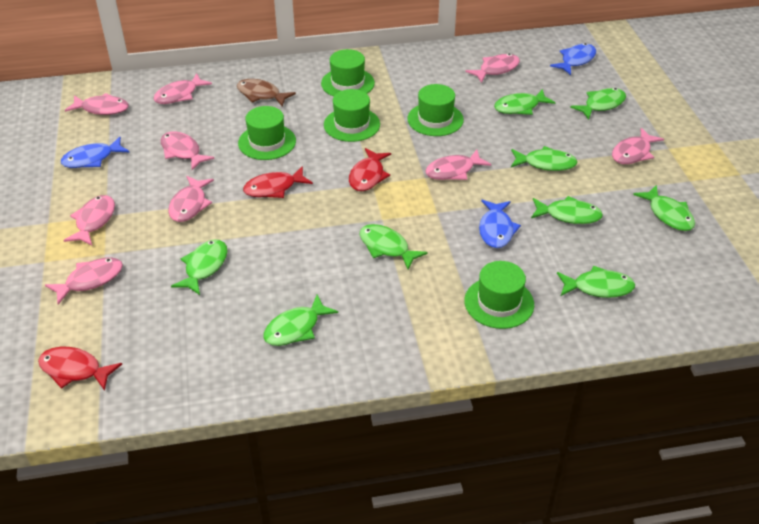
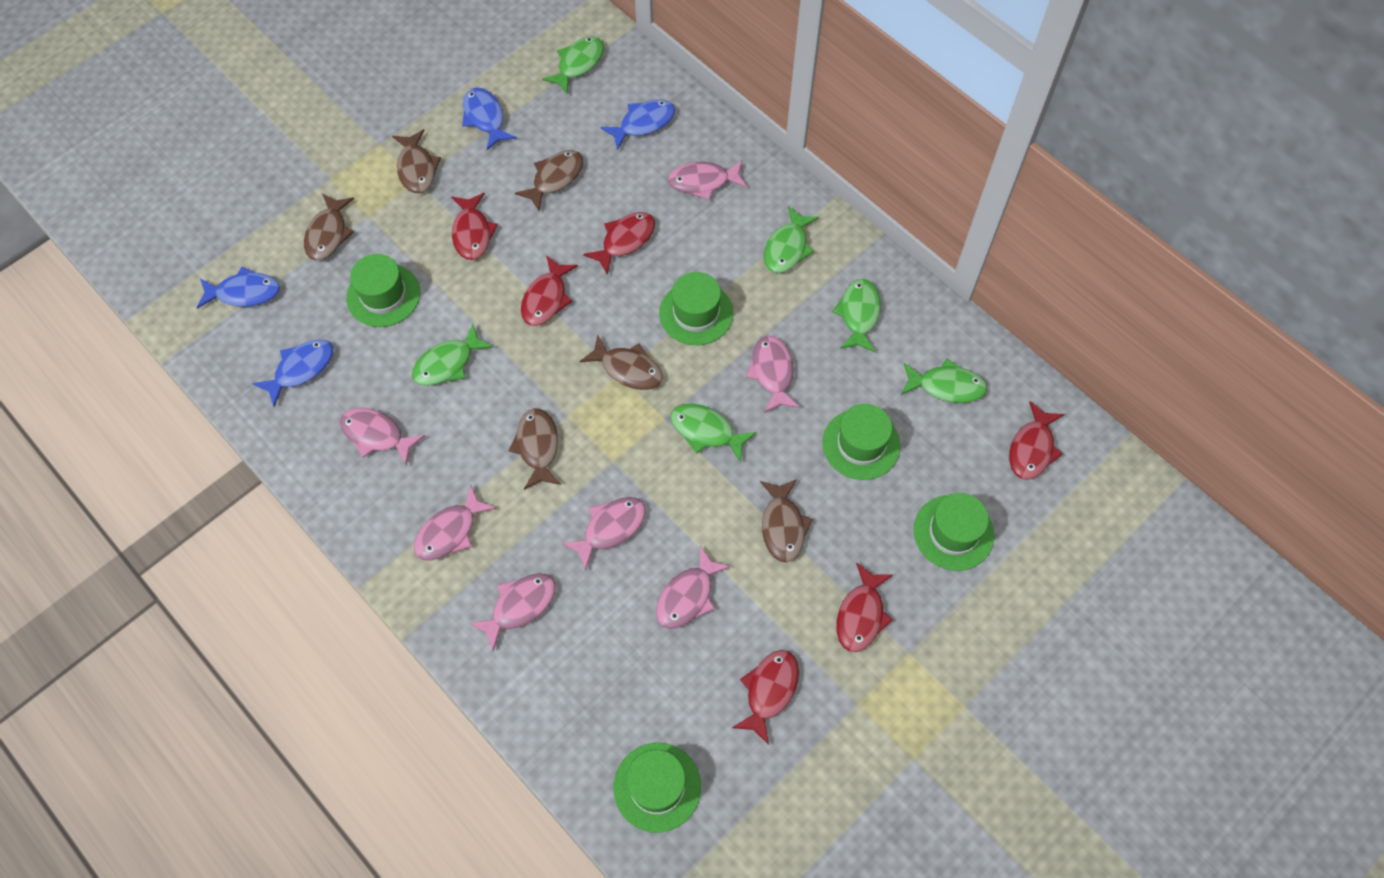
blue fish: 3 -> 4
brown fish: 1 -> 6
green fish: 9 -> 6
pink fish: 9 -> 7
red fish: 3 -> 6

